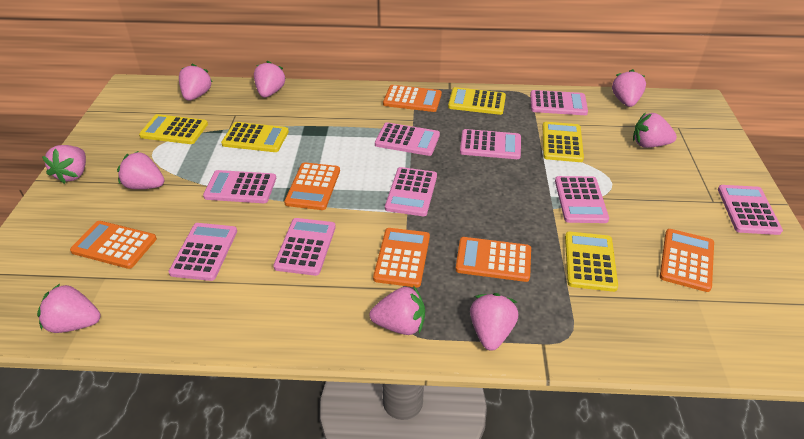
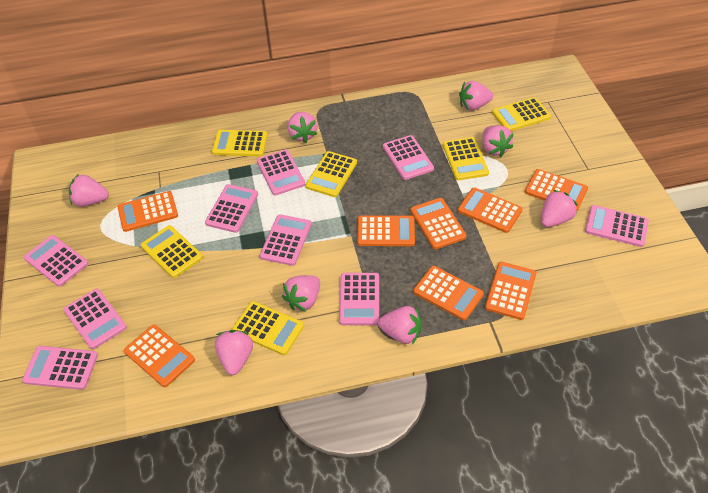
orange calculator: 6 -> 8
pink strawberry: 9 -> 8
yellow calculator: 5 -> 6

